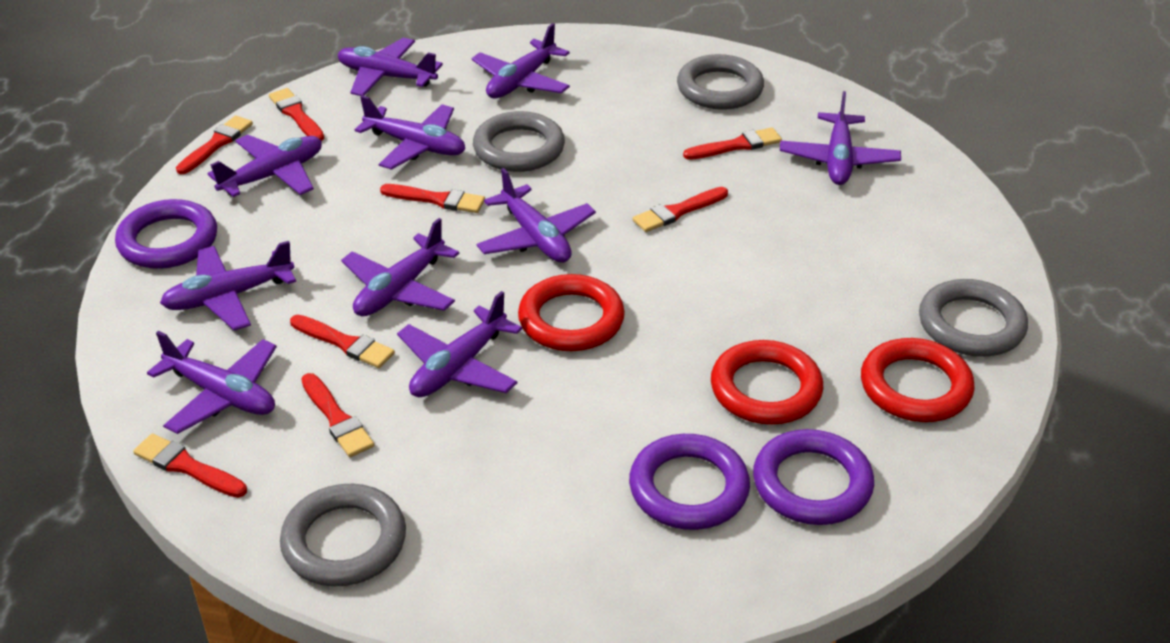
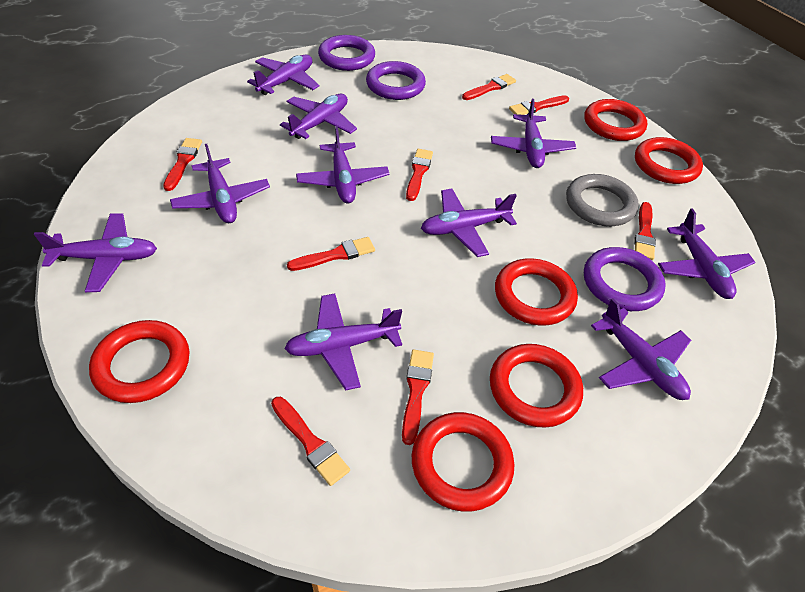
grey ring: 4 -> 1
red ring: 3 -> 6

